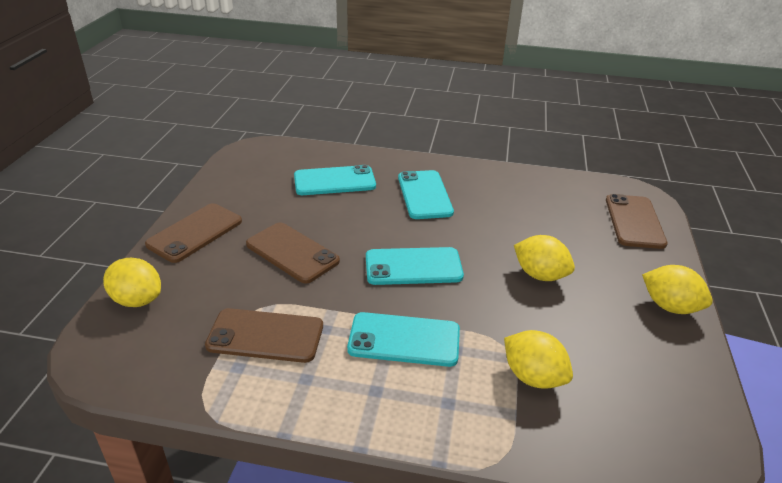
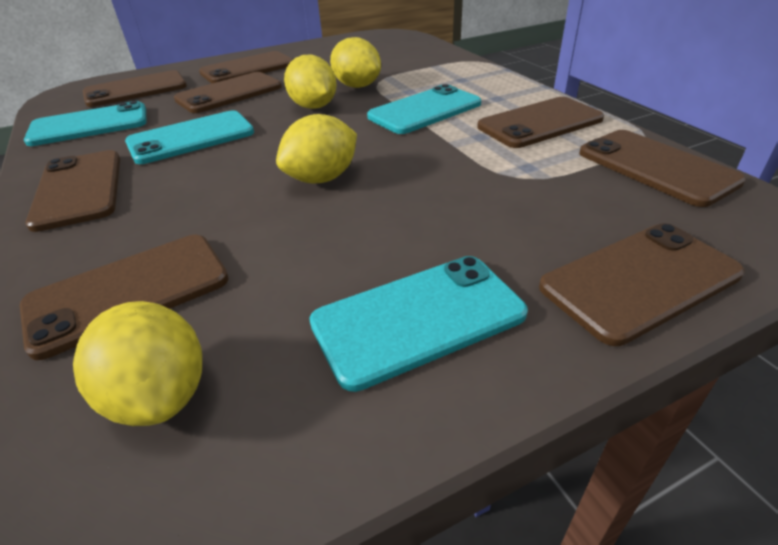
brown phone: 4 -> 8

